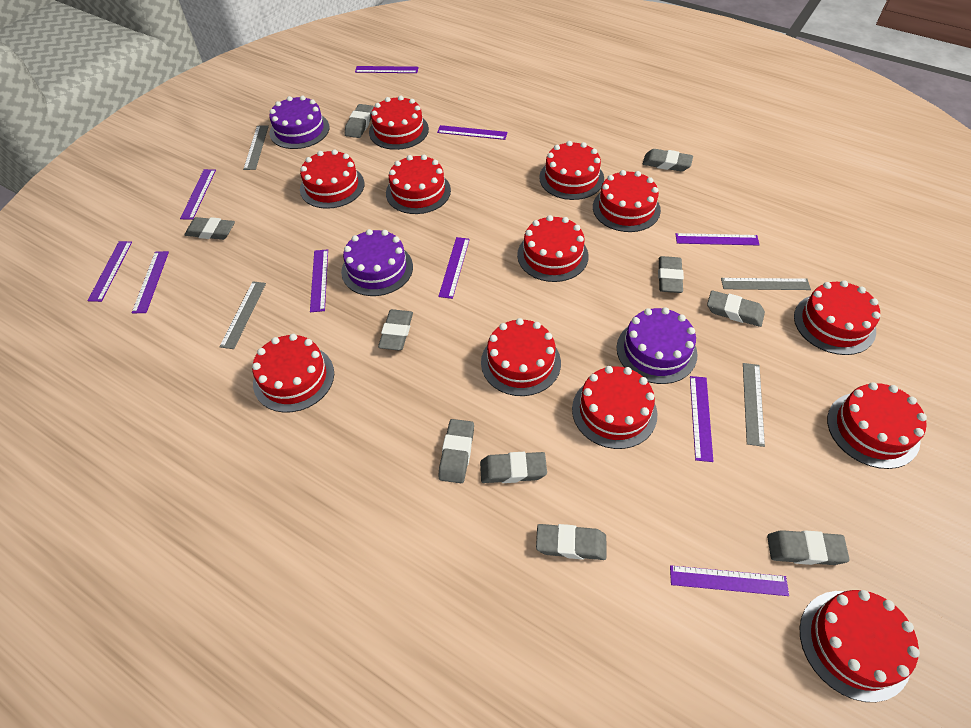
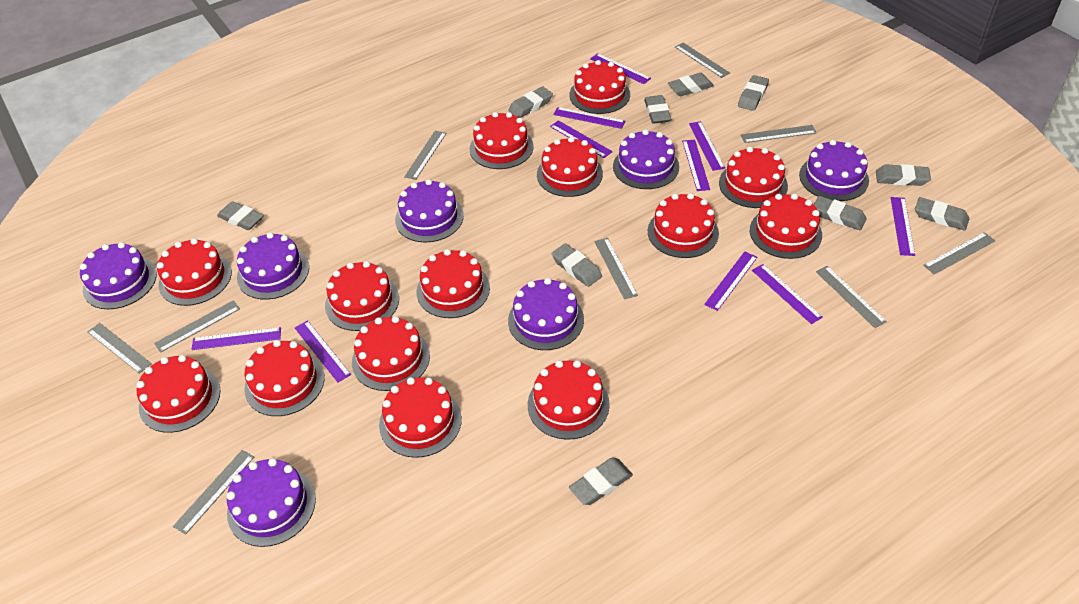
grey ruler: 4 -> 9
purple cake: 3 -> 7
red cake: 12 -> 14

